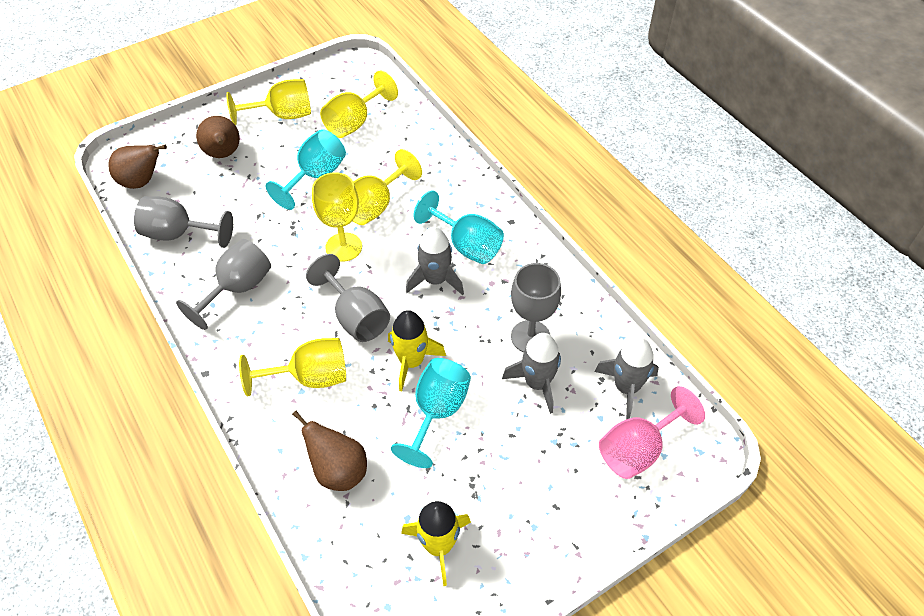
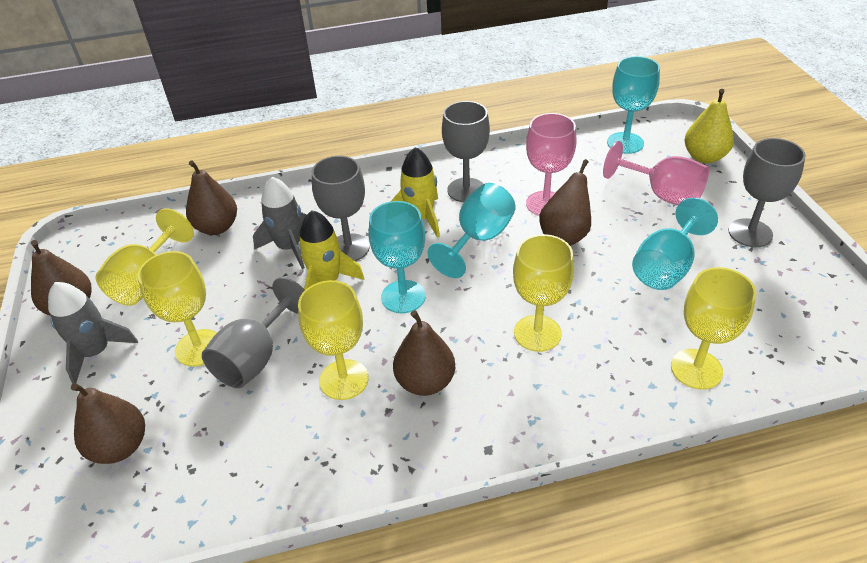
brown pear: 3 -> 5
grey rocket: 3 -> 2
pink goblet: 1 -> 2
turquoise goblet: 3 -> 4
yellow pear: 0 -> 1

